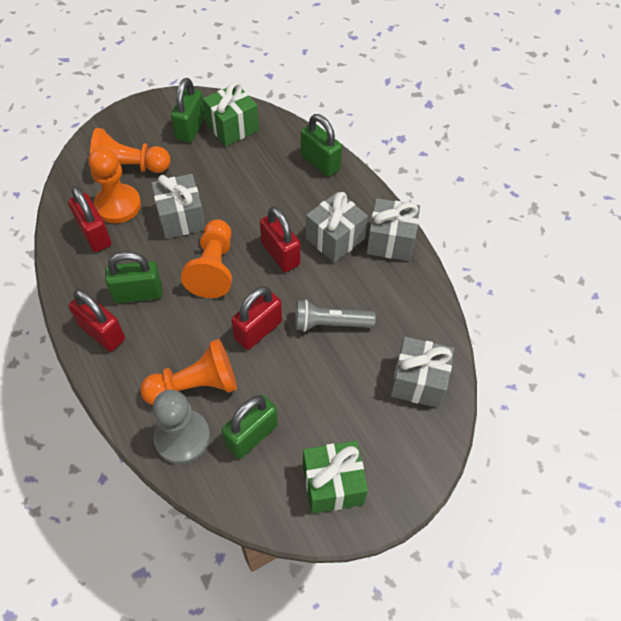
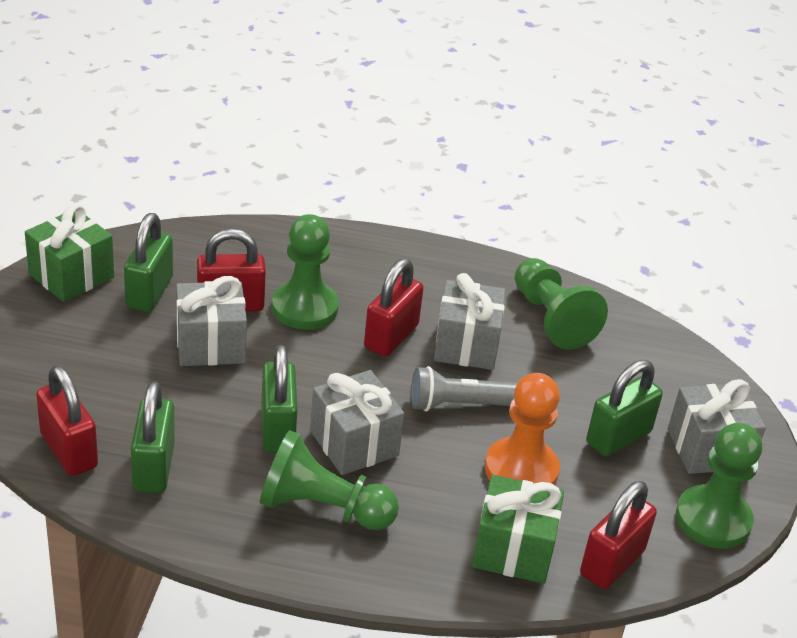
green pawn: 0 -> 4
grey pawn: 1 -> 0
orange pawn: 4 -> 1

